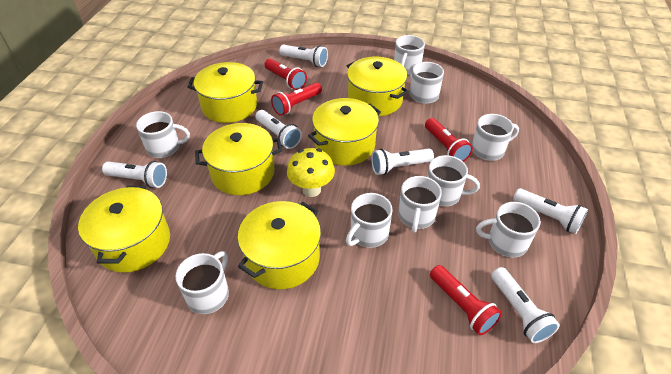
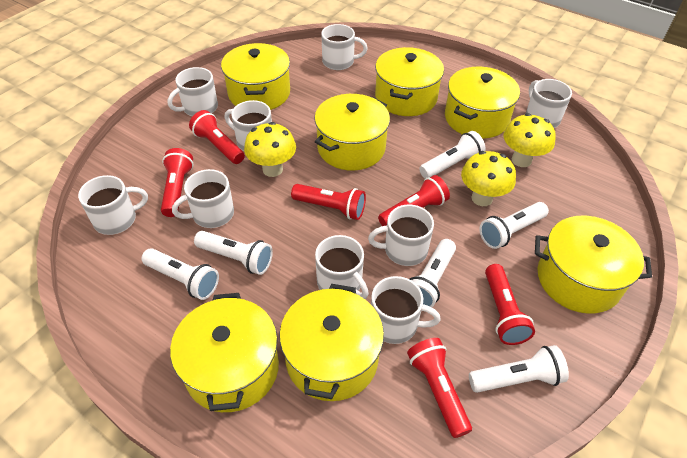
red flashlight: 4 -> 6
yellow mushroom: 1 -> 3
yellow pot: 6 -> 7

